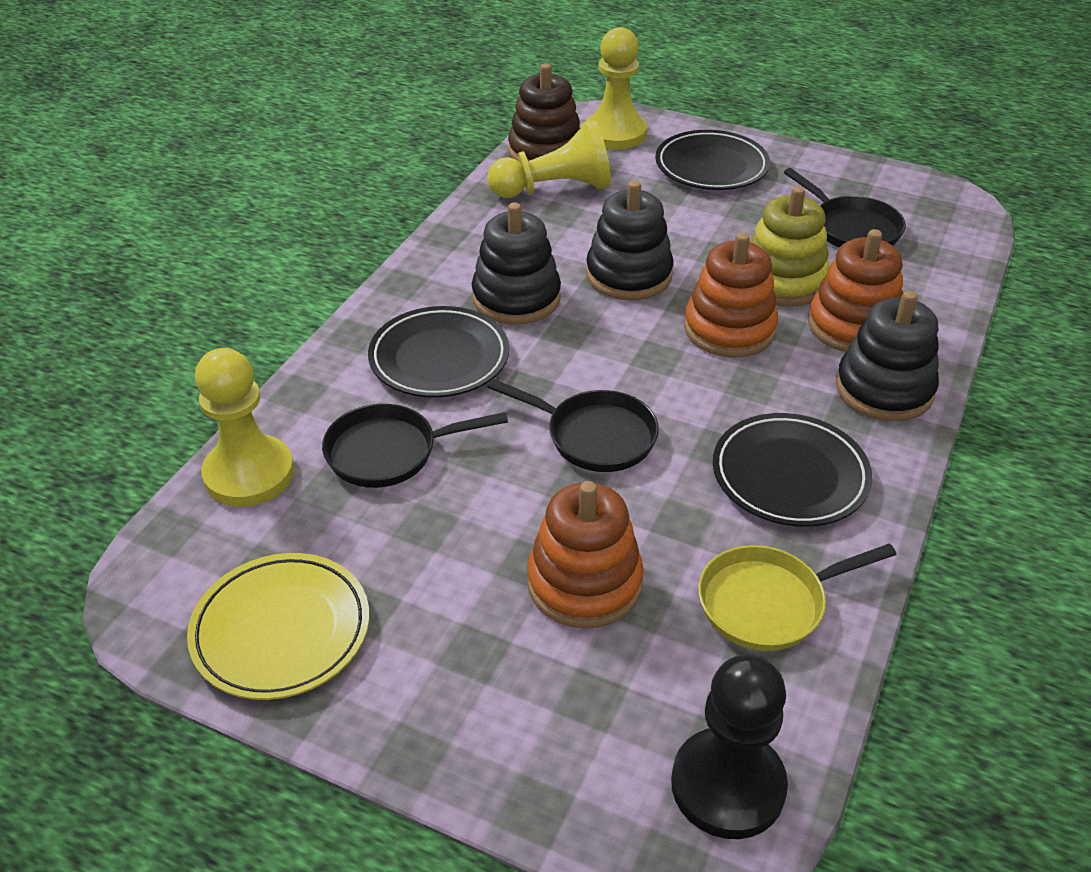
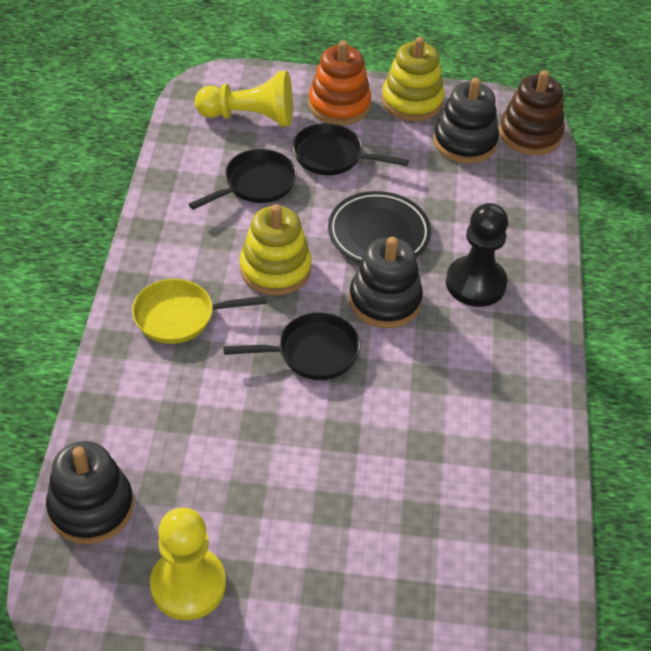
black plate: 3 -> 1
orange stacking toy: 3 -> 1
yellow pawn: 3 -> 2
yellow plate: 1 -> 0
yellow stacking toy: 1 -> 2

